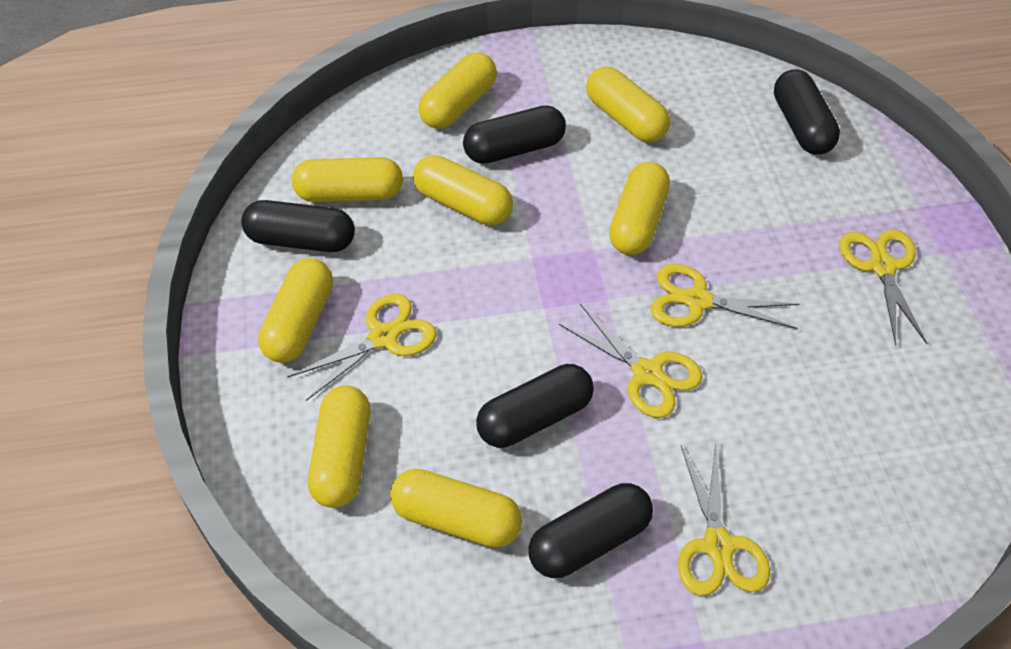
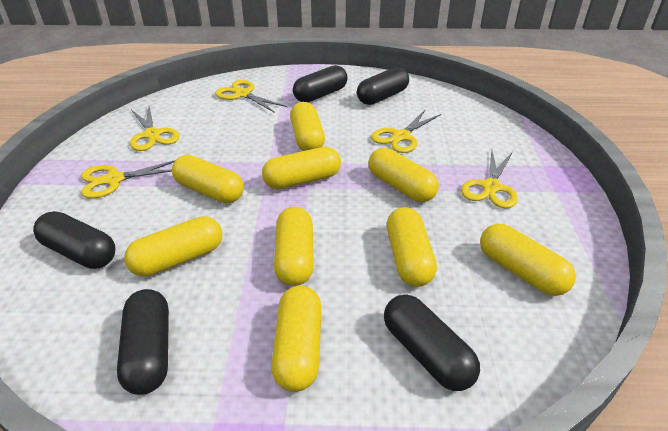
yellow capsule: 8 -> 9

